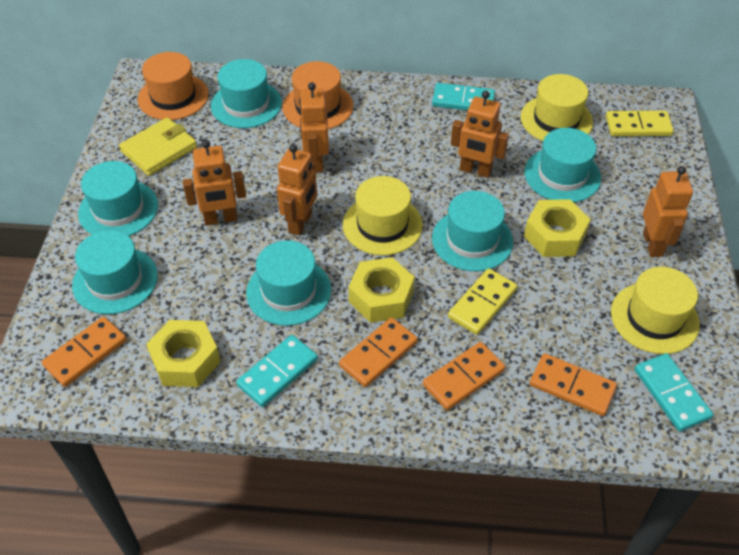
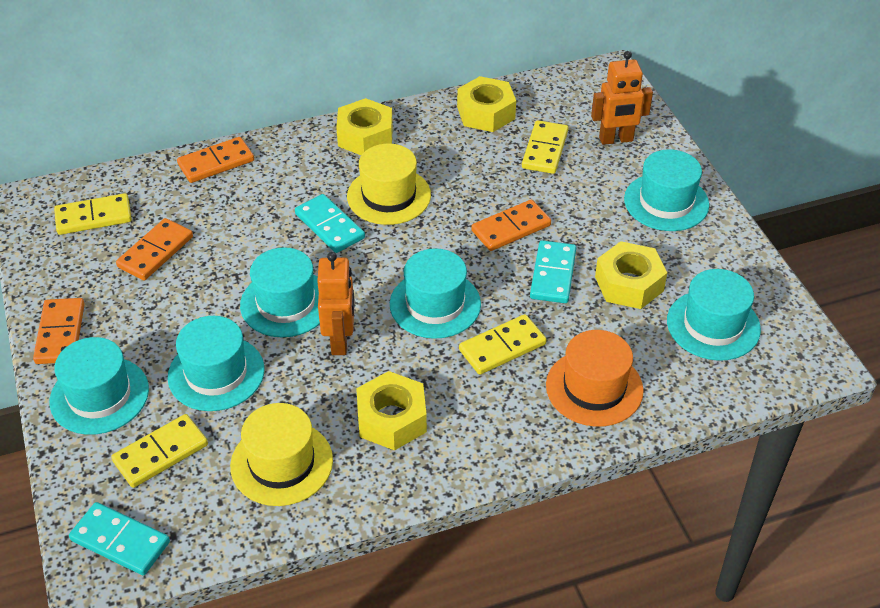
orange hat: 2 -> 1
orange robot: 5 -> 2
yellow domino: 2 -> 4
yellow hat: 3 -> 2
yellow nut: 3 -> 4
yellow wallet: 1 -> 0

